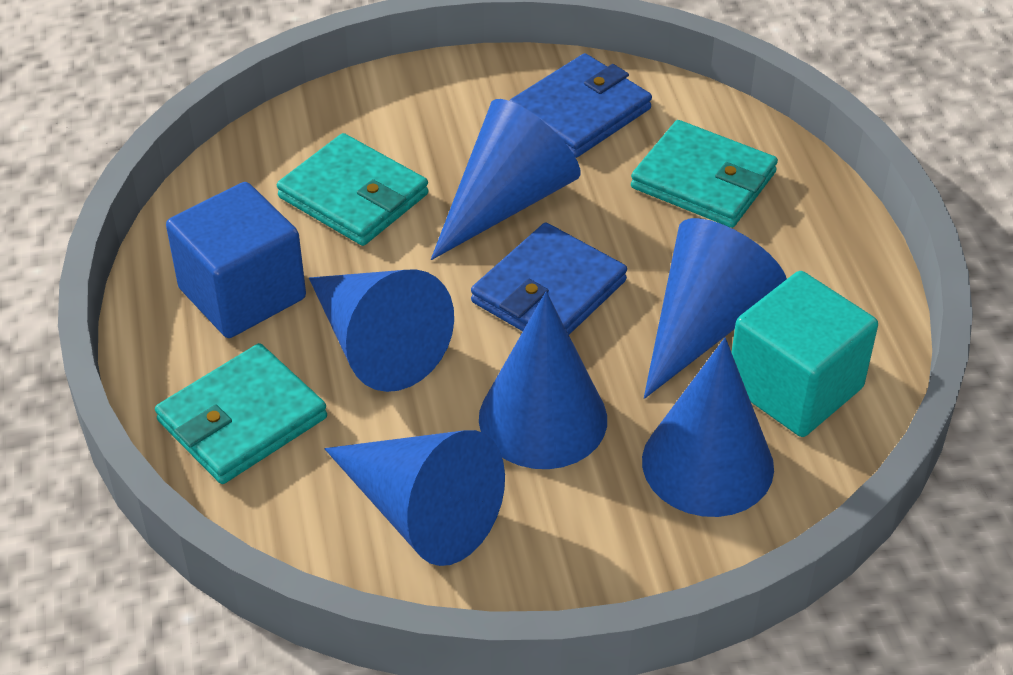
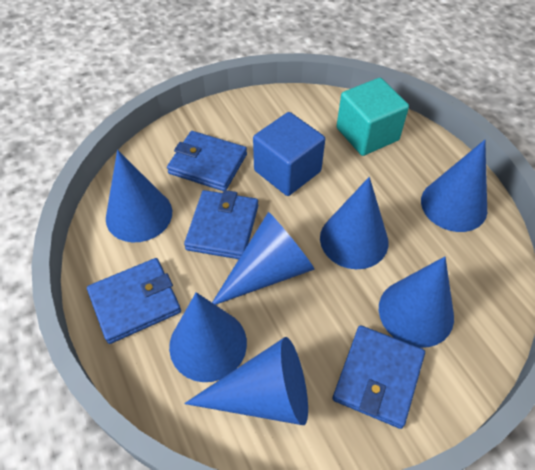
blue cone: 6 -> 7
blue wallet: 2 -> 4
turquoise wallet: 3 -> 0

